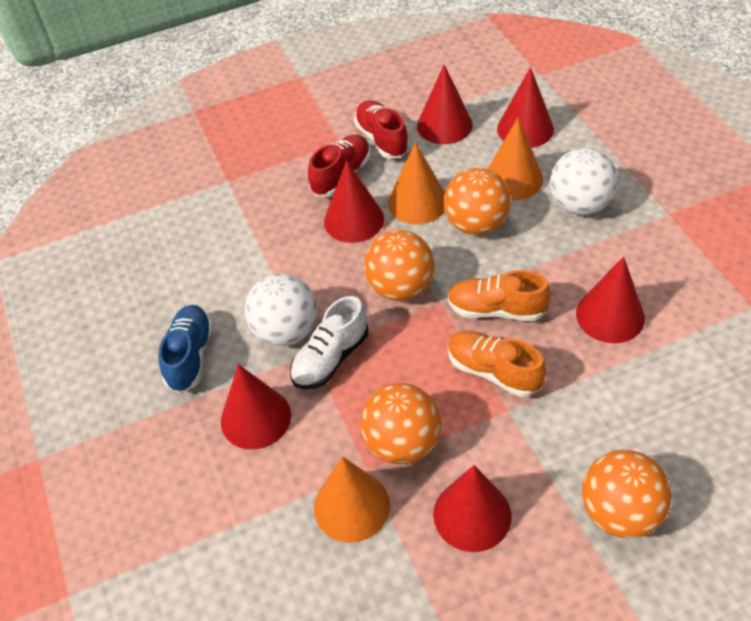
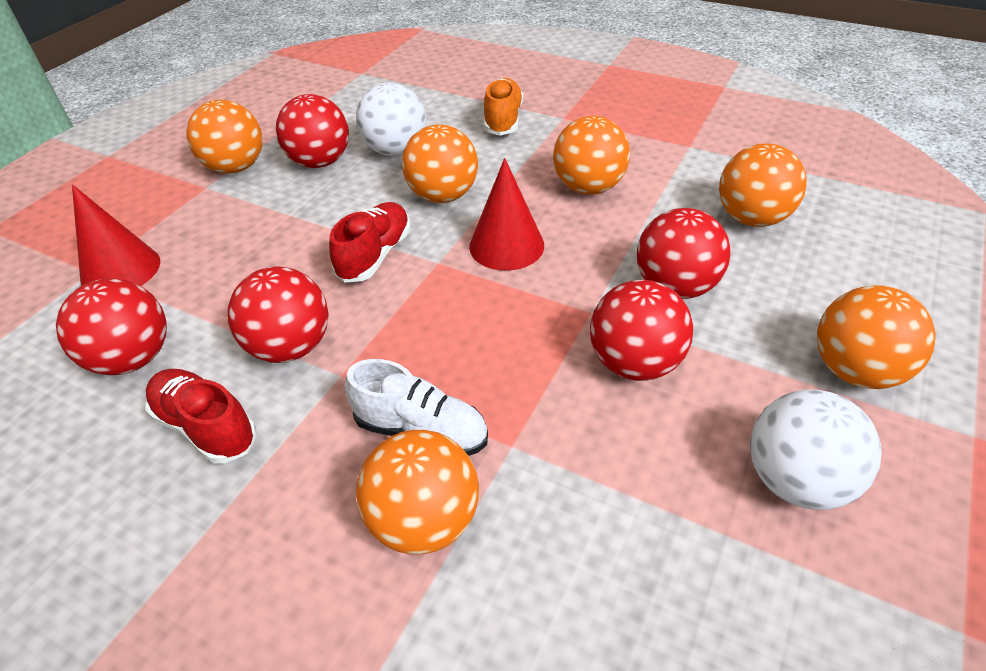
blue shoe: 1 -> 0
orange ball: 4 -> 6
orange cone: 3 -> 0
orange shoe: 2 -> 1
red ball: 0 -> 5
red cone: 6 -> 2

